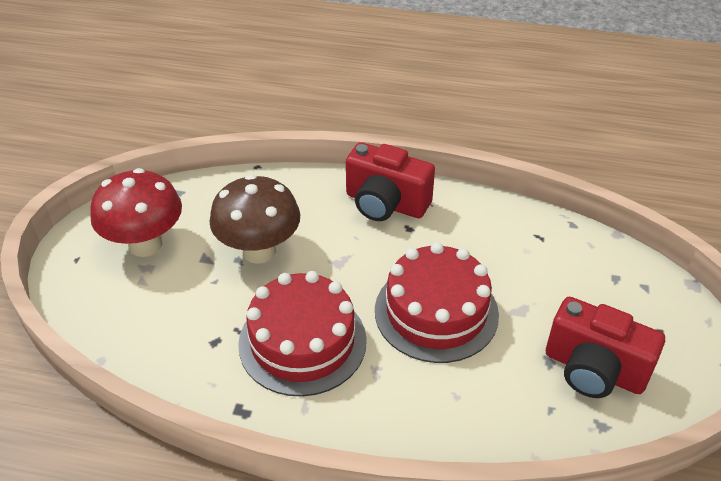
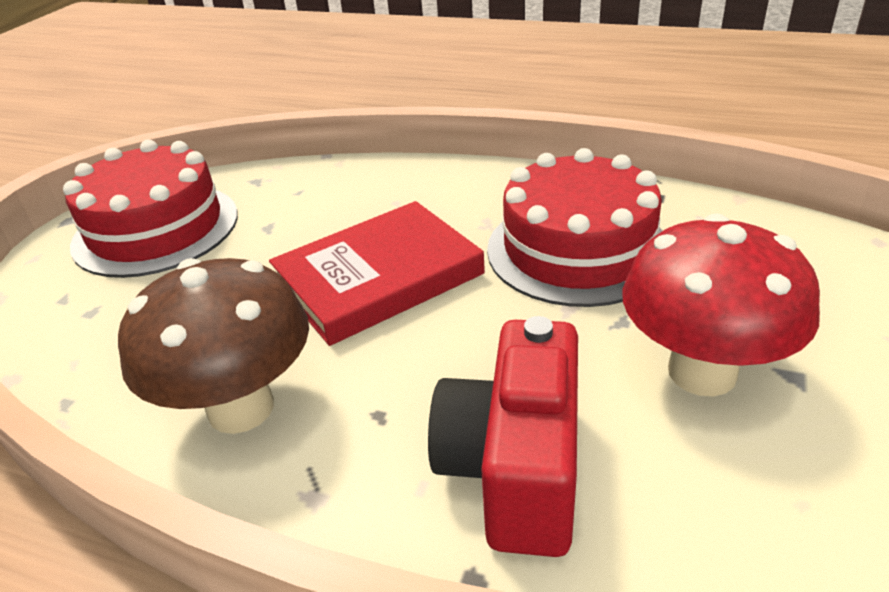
red book: 0 -> 1
red camera: 2 -> 1

